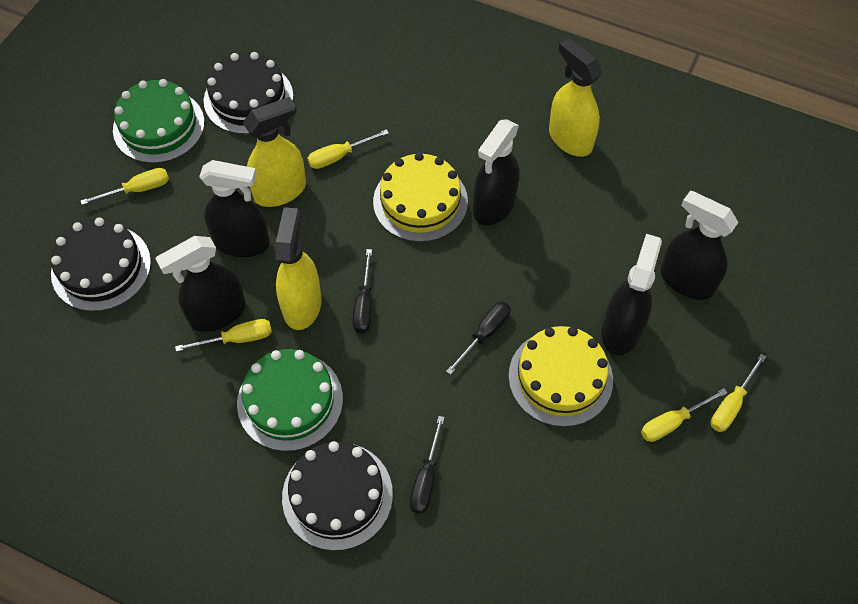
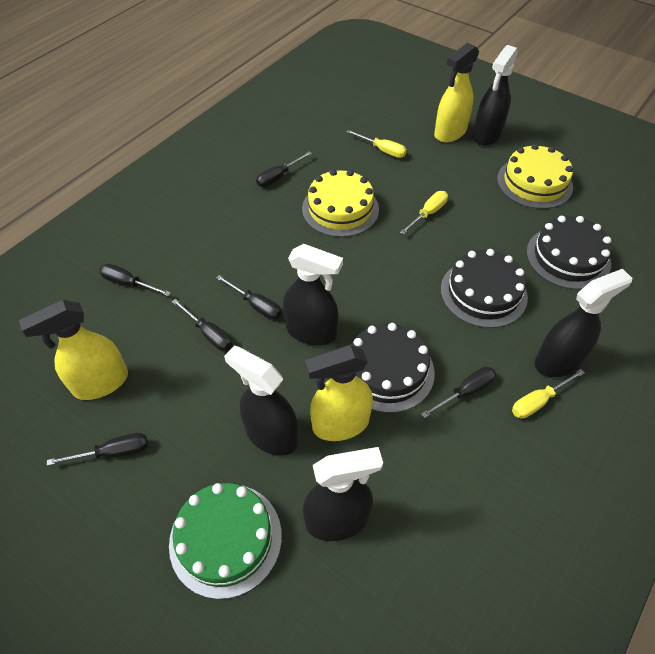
black screwdriver: 3 -> 6
green cake: 2 -> 1
yellow screwdriver: 5 -> 3

